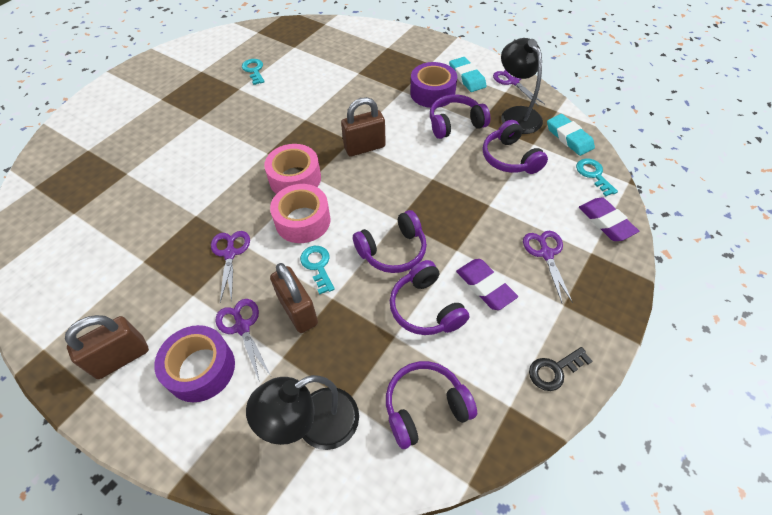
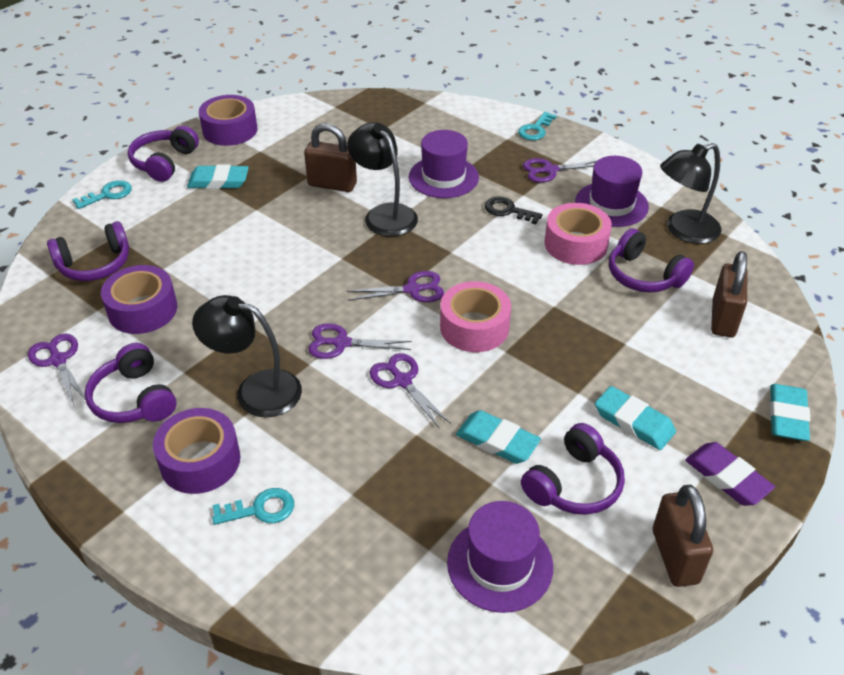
black lamp: 2 -> 3
purple eraser: 2 -> 1
purple hat: 0 -> 3
purple scissors: 4 -> 5
purple tape: 2 -> 3
turquoise eraser: 2 -> 4

